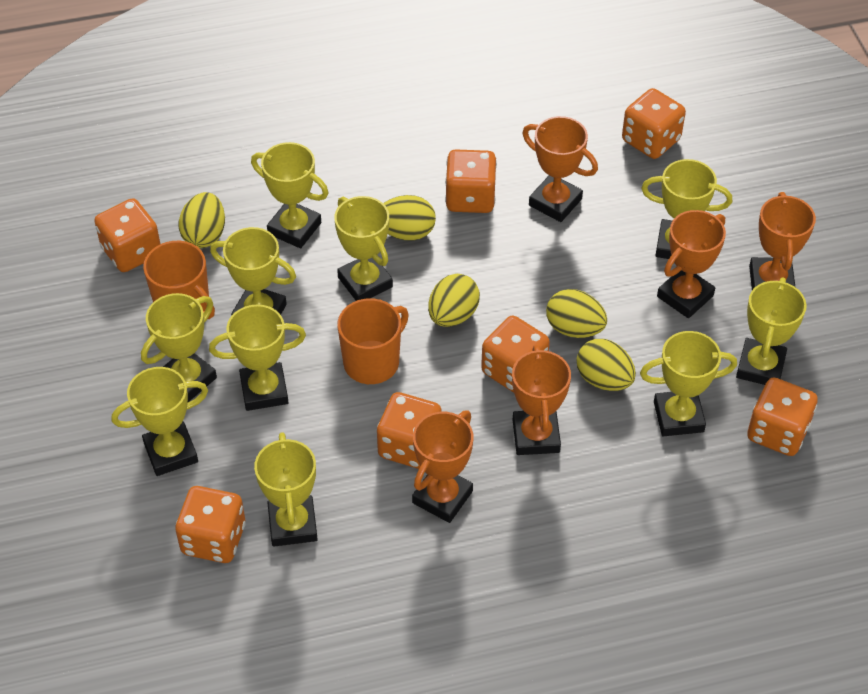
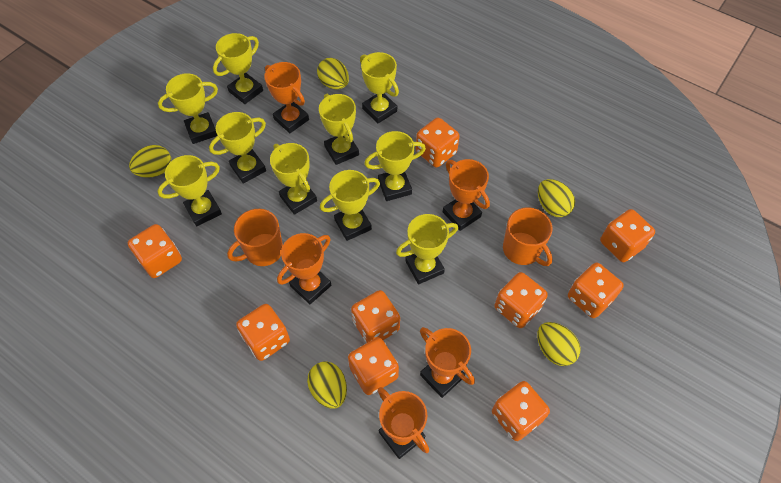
orange dice: 7 -> 9

